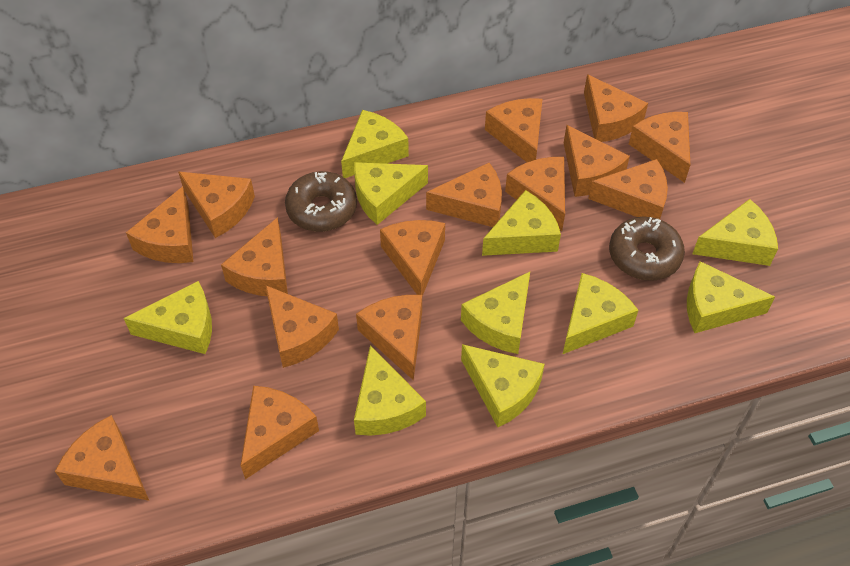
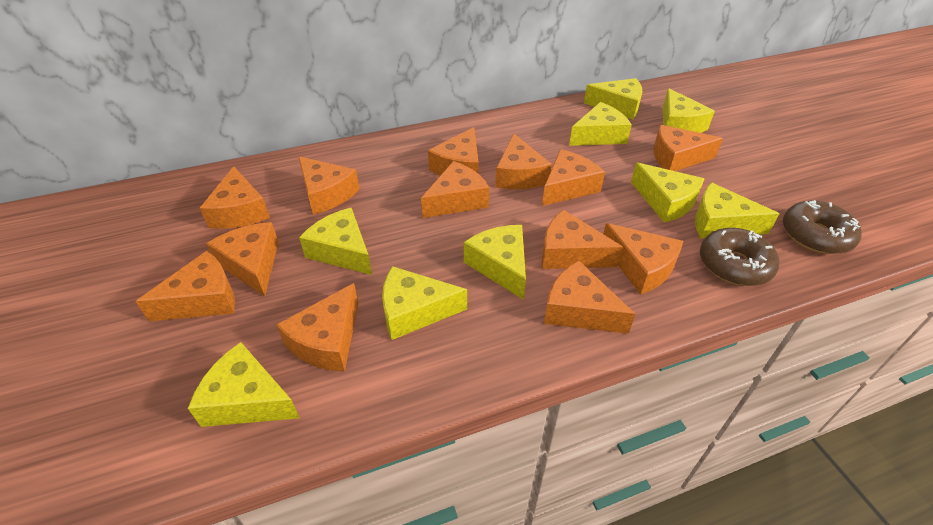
orange cheese: 15 -> 13
yellow cheese: 10 -> 9

